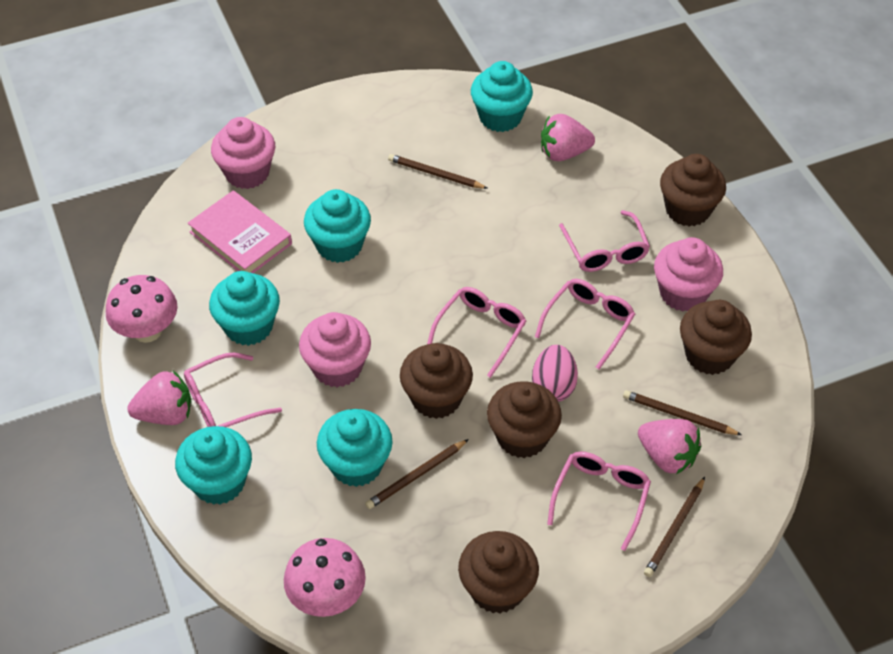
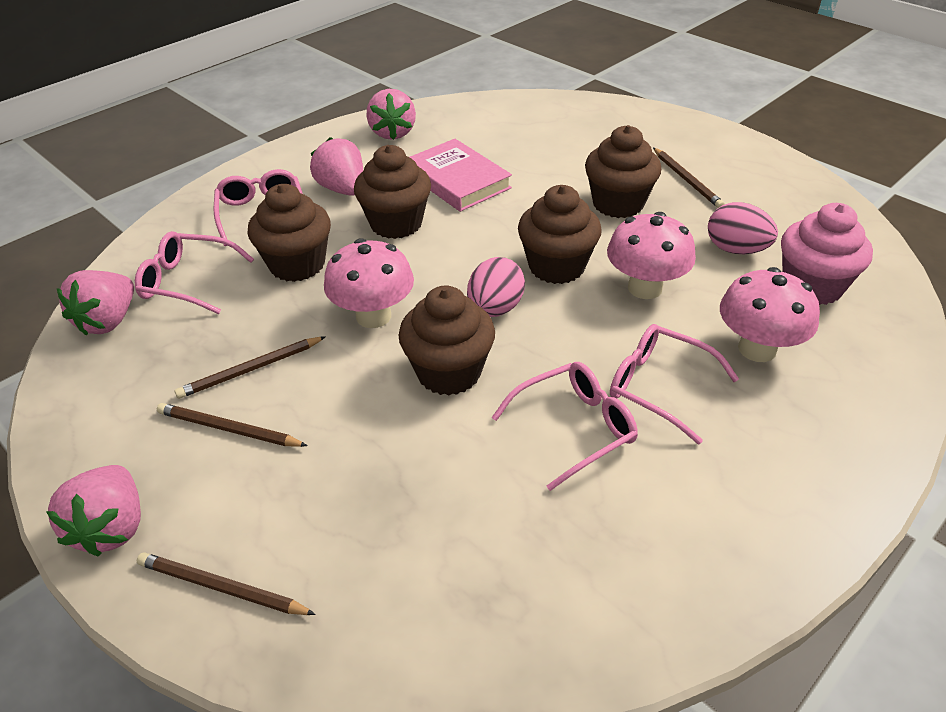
pink cupcake: 3 -> 1
pink egg: 1 -> 2
pink glasses: 5 -> 4
pink mushroom: 2 -> 3
pink strawberry: 3 -> 4
turquoise cupcake: 5 -> 0

